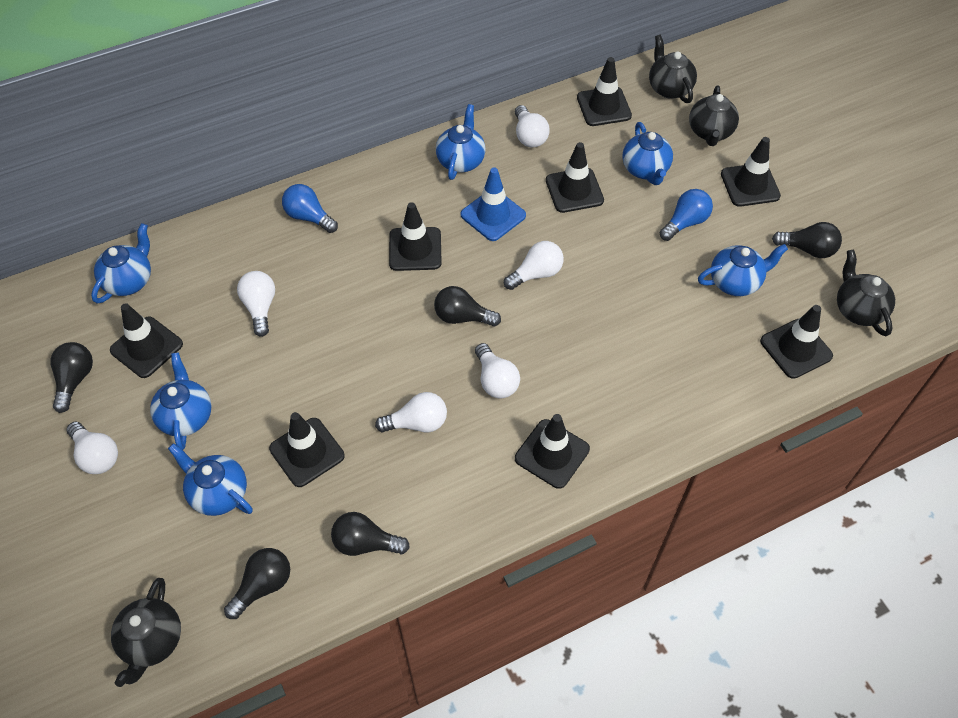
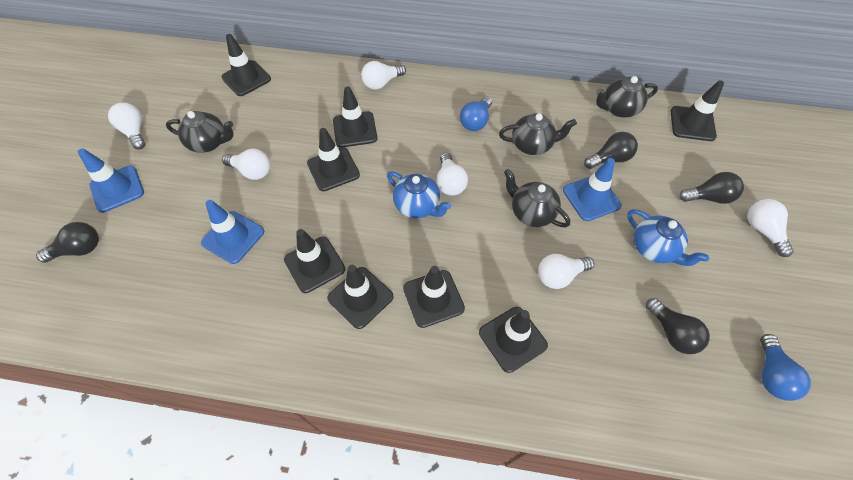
black light bulb: 5 -> 4
blue teapot: 6 -> 2
blue traffic cone: 1 -> 3

